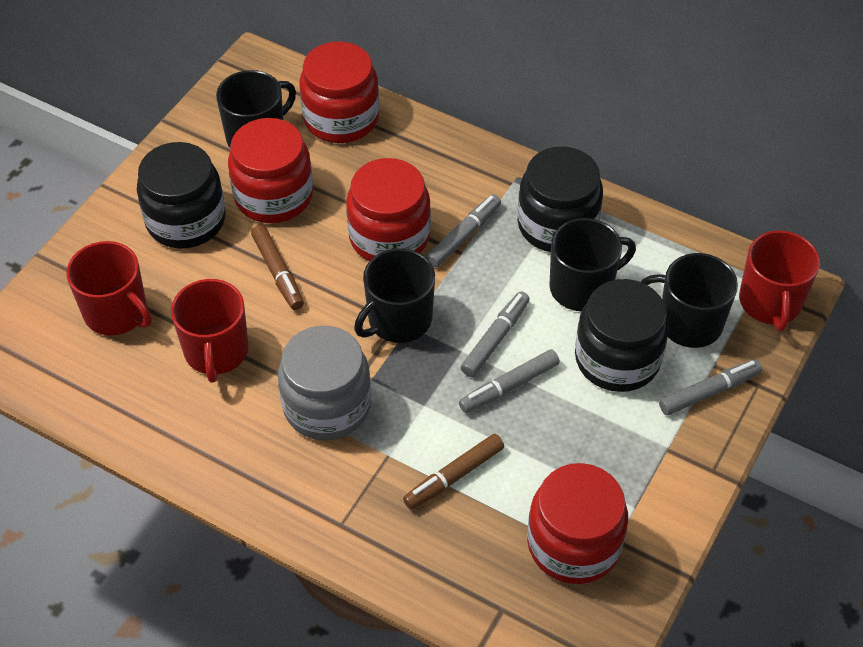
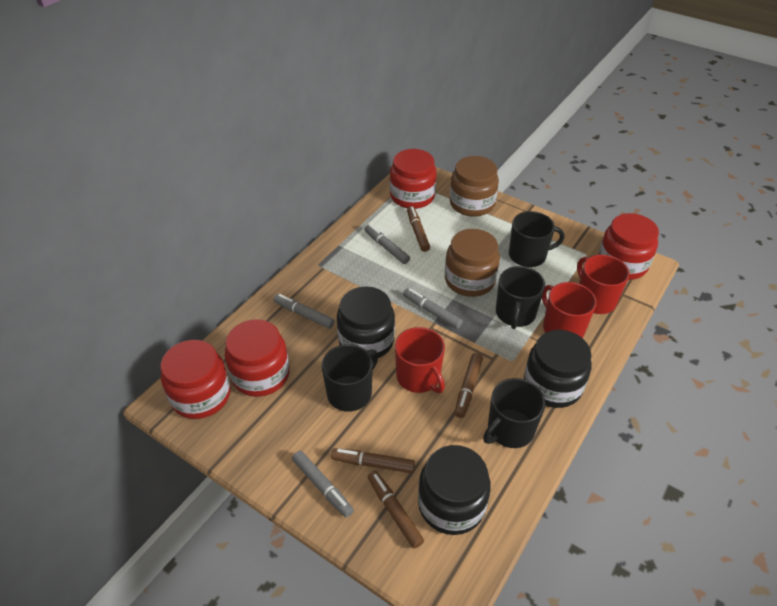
brown jar: 0 -> 2
brown marker: 2 -> 4
grey jar: 1 -> 0

